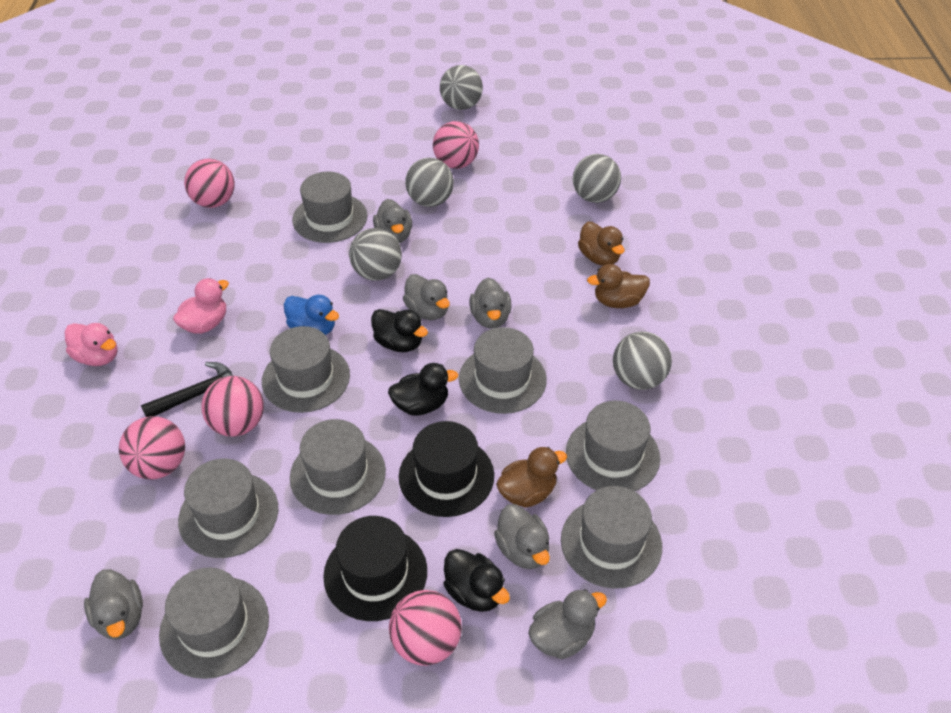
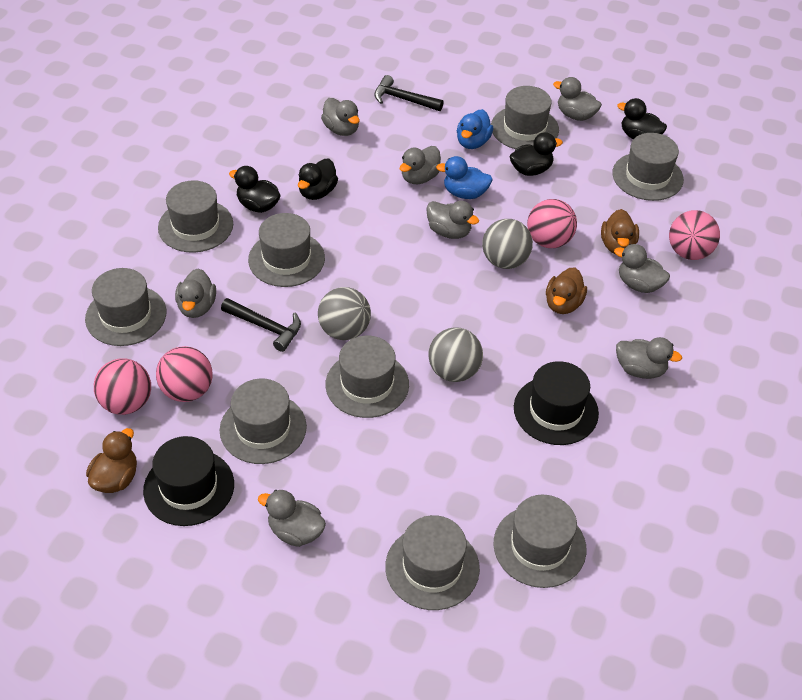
black duck: 3 -> 4
black hammer: 1 -> 2
blue duck: 1 -> 2
grey ball: 5 -> 3
grey duck: 6 -> 8
grey hat: 8 -> 9
pink ball: 5 -> 4
pink duck: 2 -> 0

